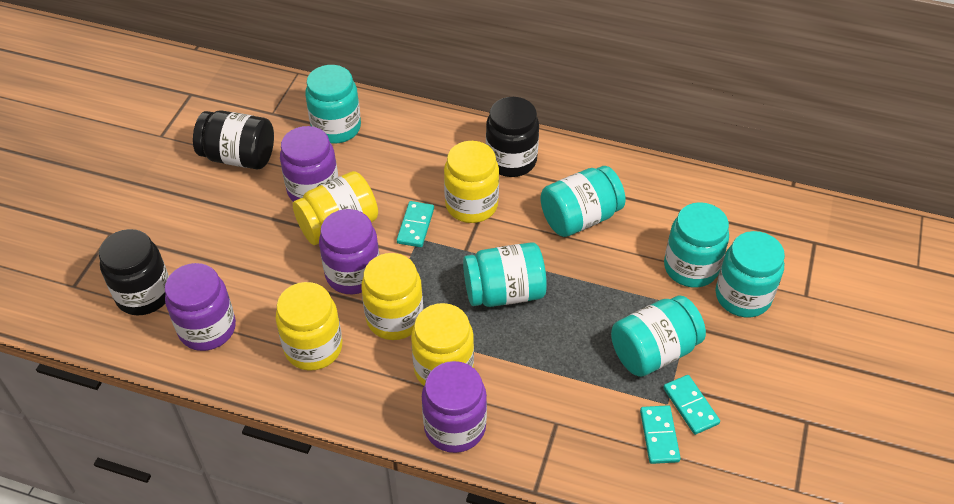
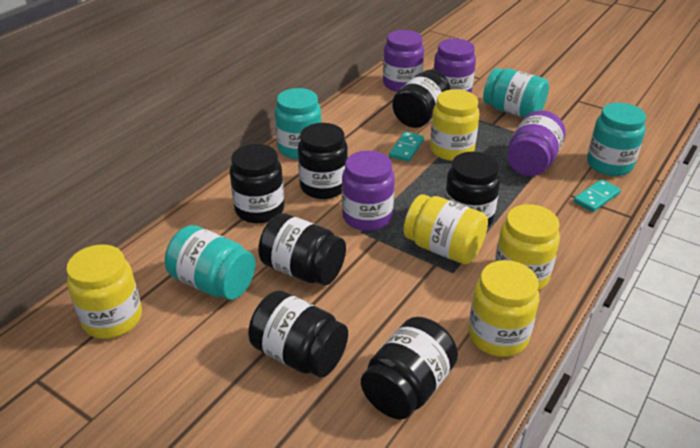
black jar: 3 -> 7
turquoise domino: 3 -> 2
turquoise jar: 6 -> 4

